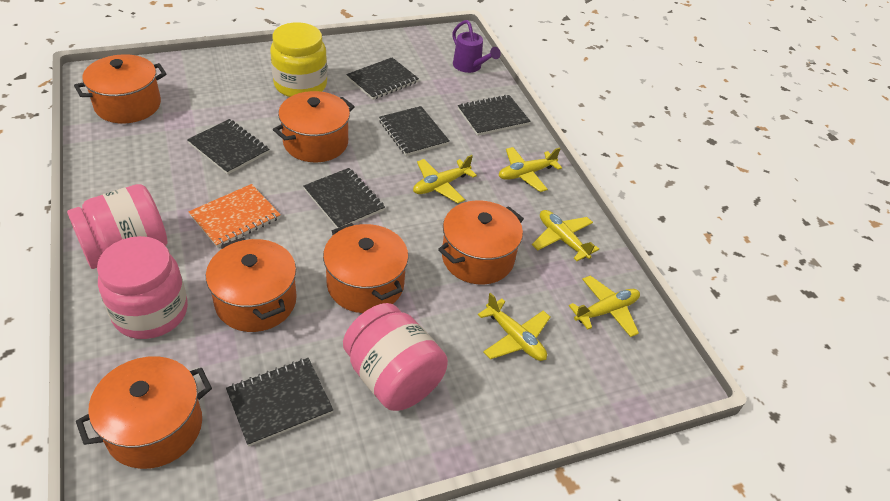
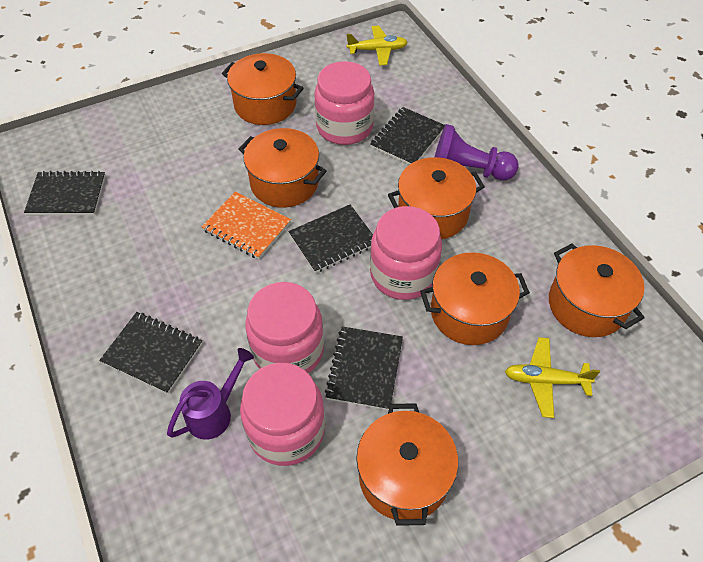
black notebook: 6 -> 5
pink jar: 3 -> 4
purple pawn: 0 -> 1
yellow jar: 1 -> 0
yellow plane: 5 -> 2

